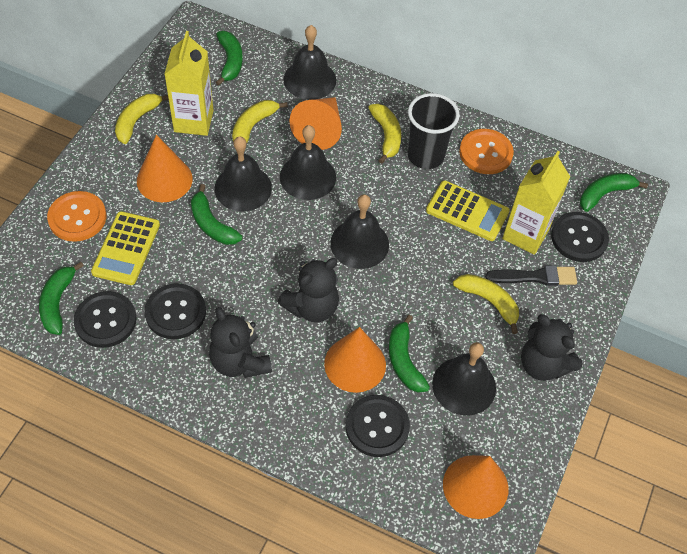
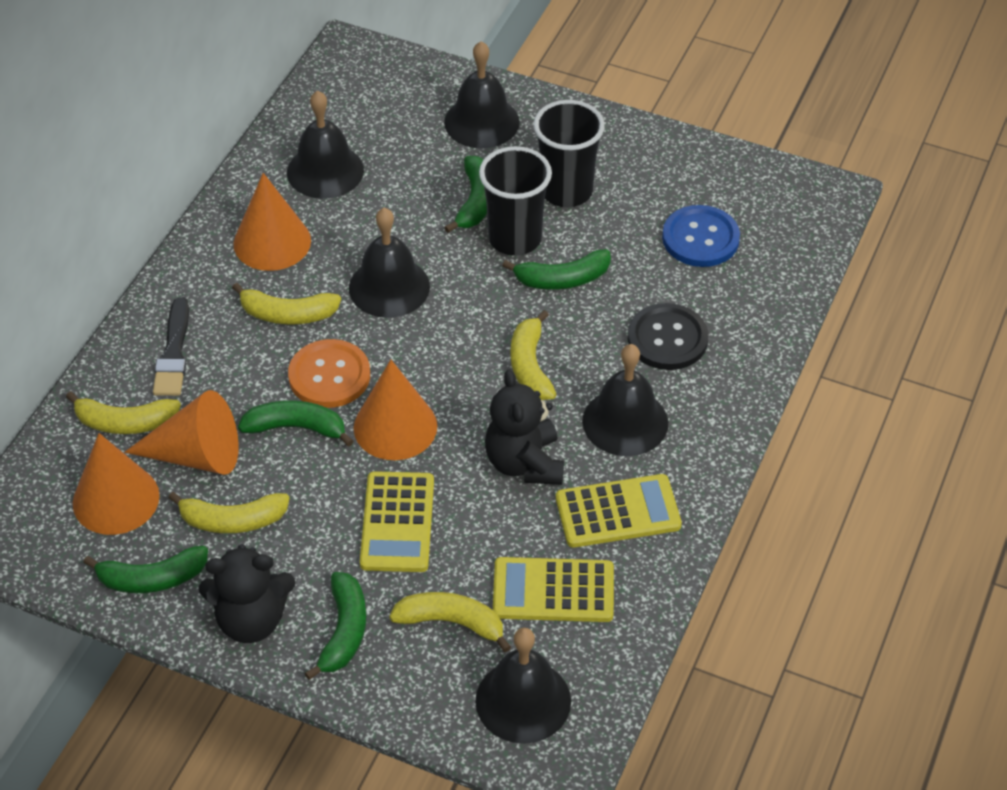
black button: 4 -> 1
black cup: 1 -> 2
black teddy bear: 3 -> 2
blue button: 0 -> 1
orange button: 2 -> 1
yellow banana: 4 -> 5
yellow calculator: 2 -> 3
yellow carton: 2 -> 0

